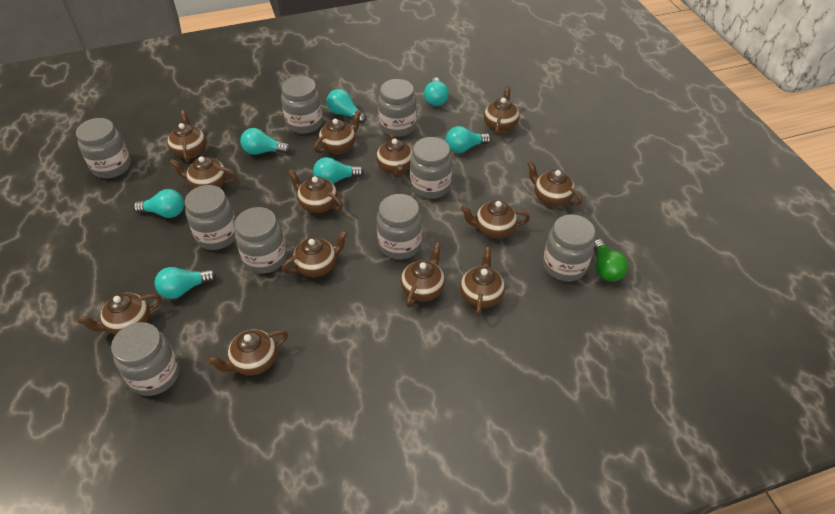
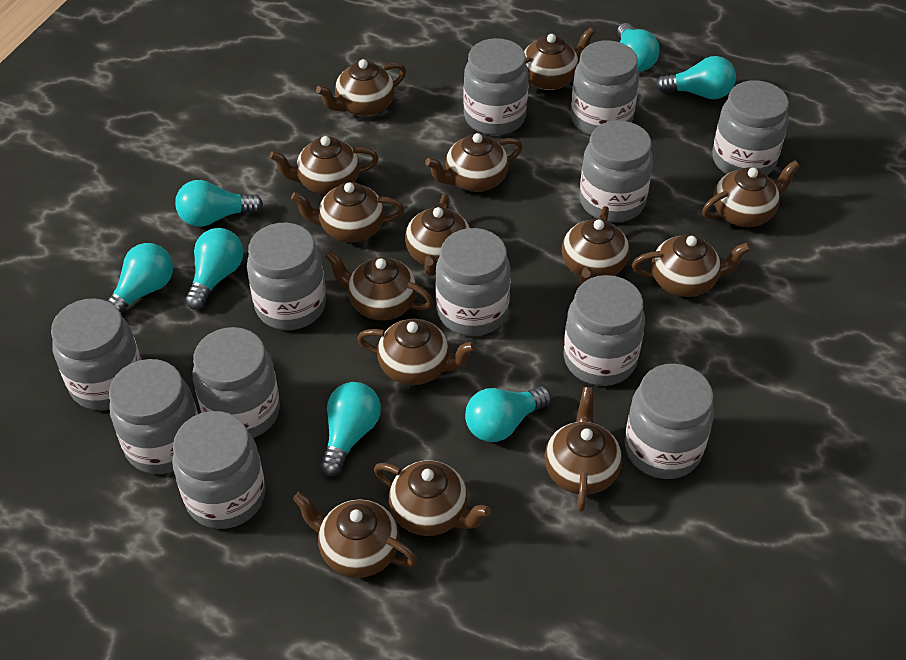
brown teapot: 13 -> 14
green light bulb: 1 -> 0
grey jar: 9 -> 12

